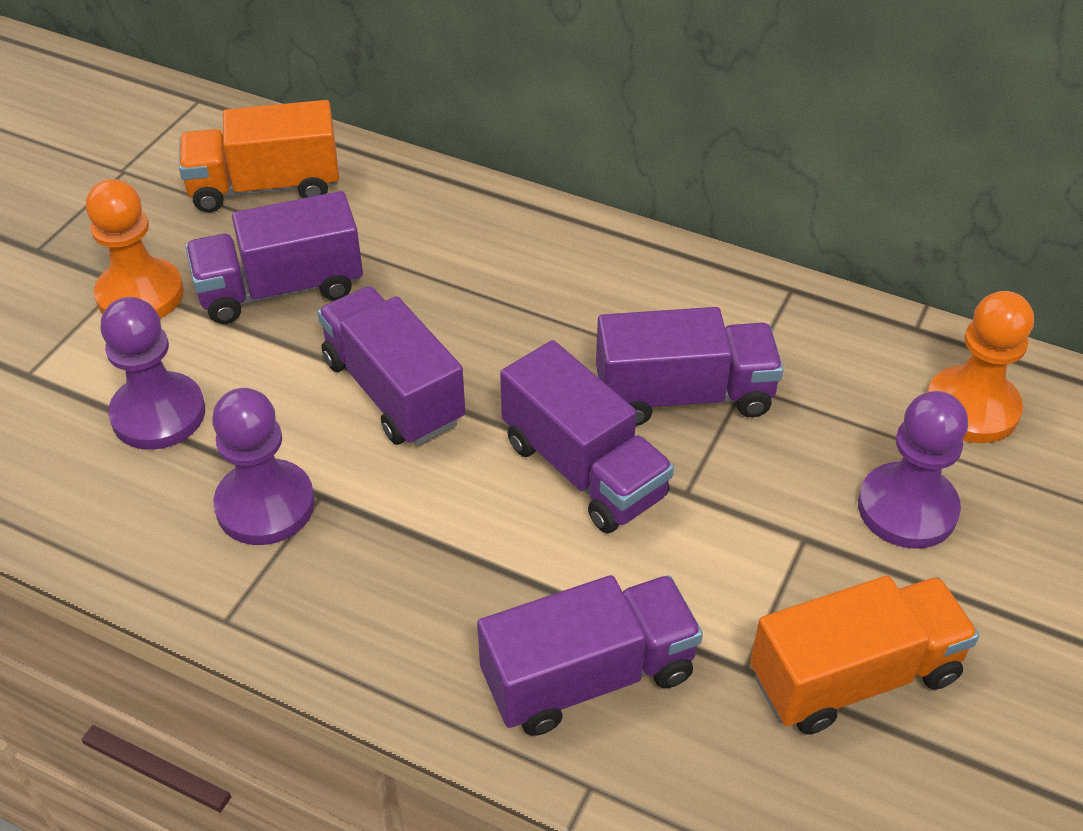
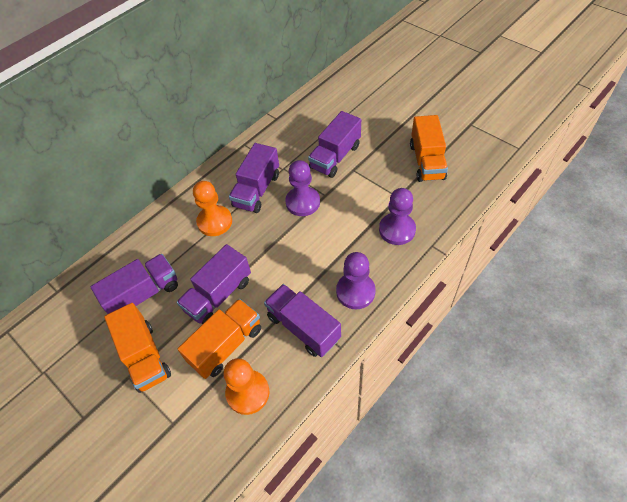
orange truck: 2 -> 3

